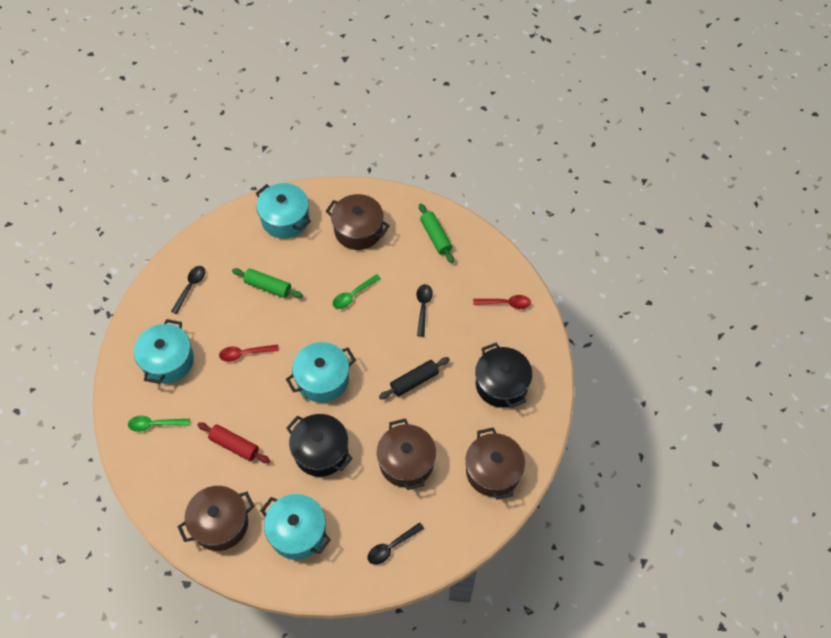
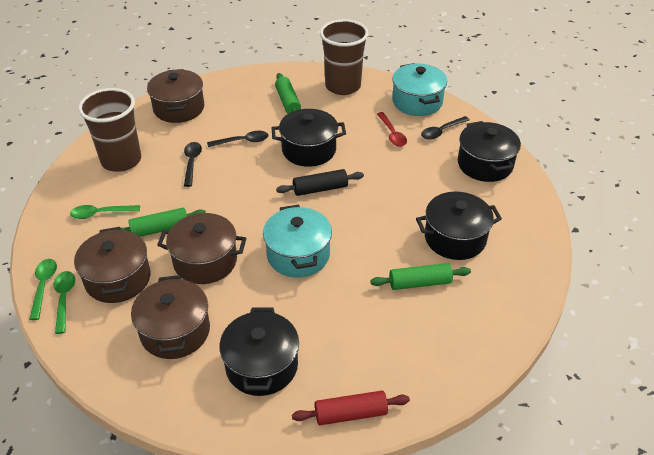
black pot: 2 -> 4
brown cup: 0 -> 2
green rolling pin: 2 -> 3
green spoon: 2 -> 3
red spoon: 2 -> 1
turquoise pot: 4 -> 2

